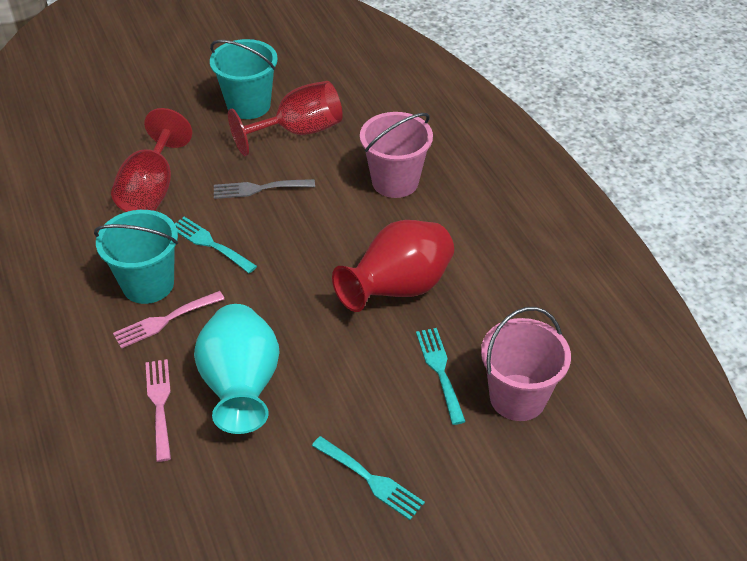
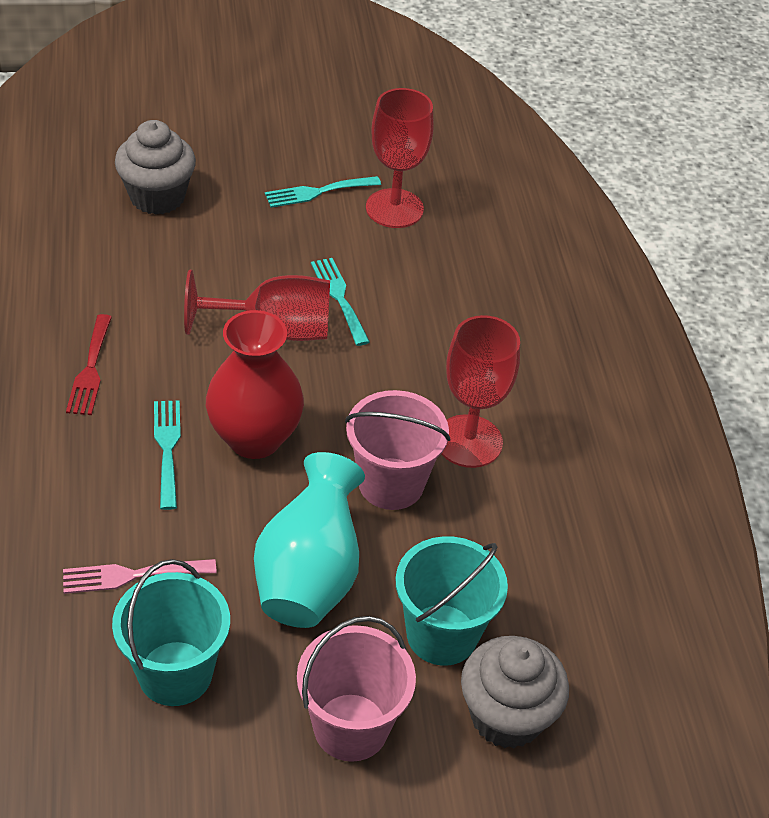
grey cupcake: 0 -> 2
grey fork: 1 -> 0
pink fork: 2 -> 1
red fork: 0 -> 1
red goblet: 2 -> 3

